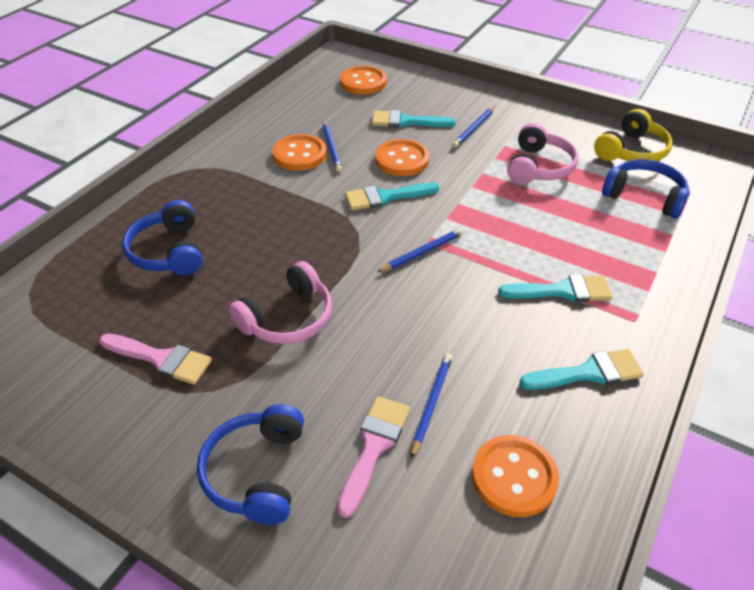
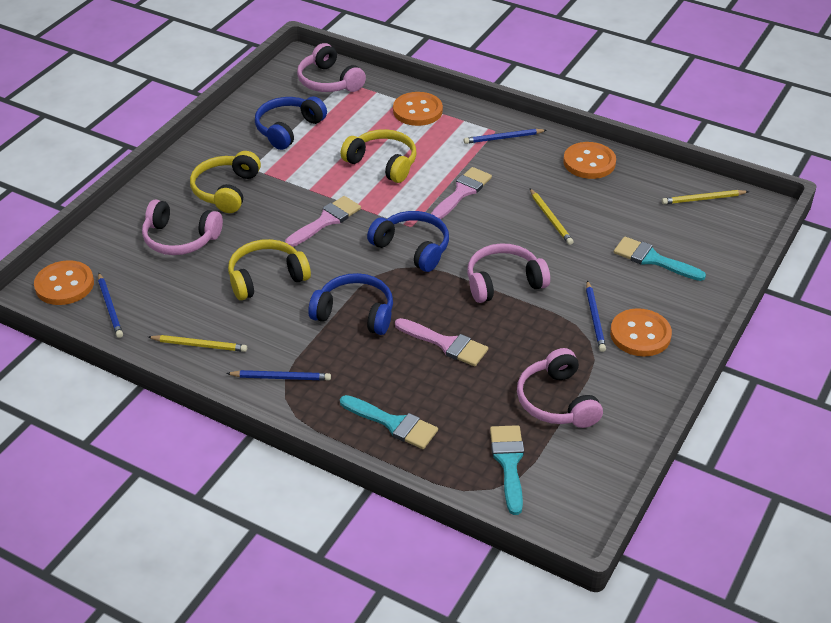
pink brush: 2 -> 3
pink headphones: 2 -> 4
turquoise brush: 4 -> 3
yellow headphones: 1 -> 3
yellow pencil: 0 -> 3

